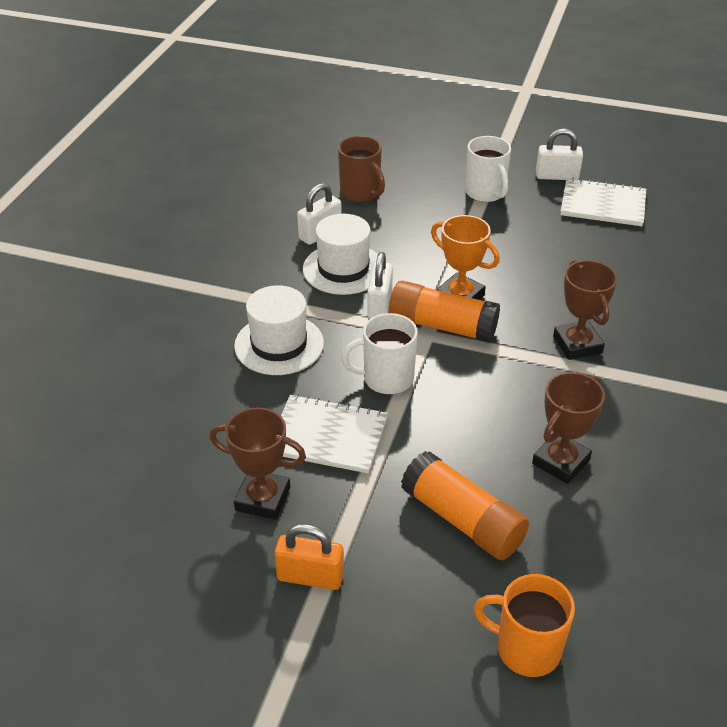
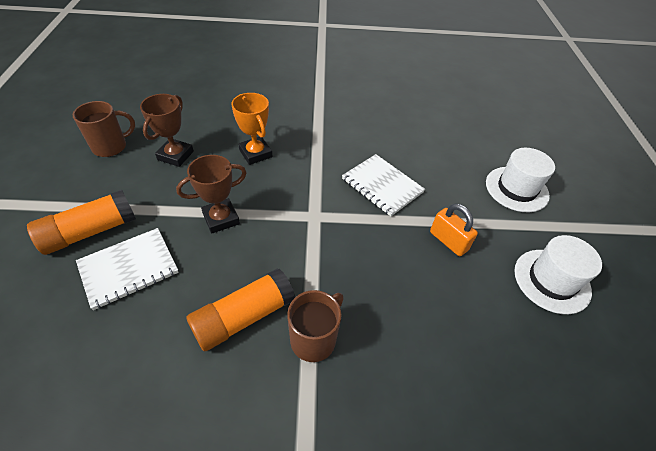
brown mug: 1 -> 2
brown trophy: 3 -> 2
orange mug: 1 -> 0
white mug: 2 -> 0
white padlock: 3 -> 0

